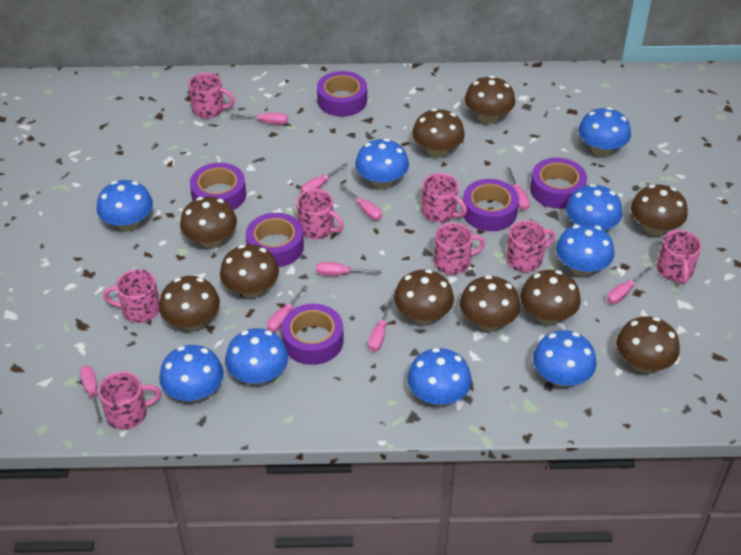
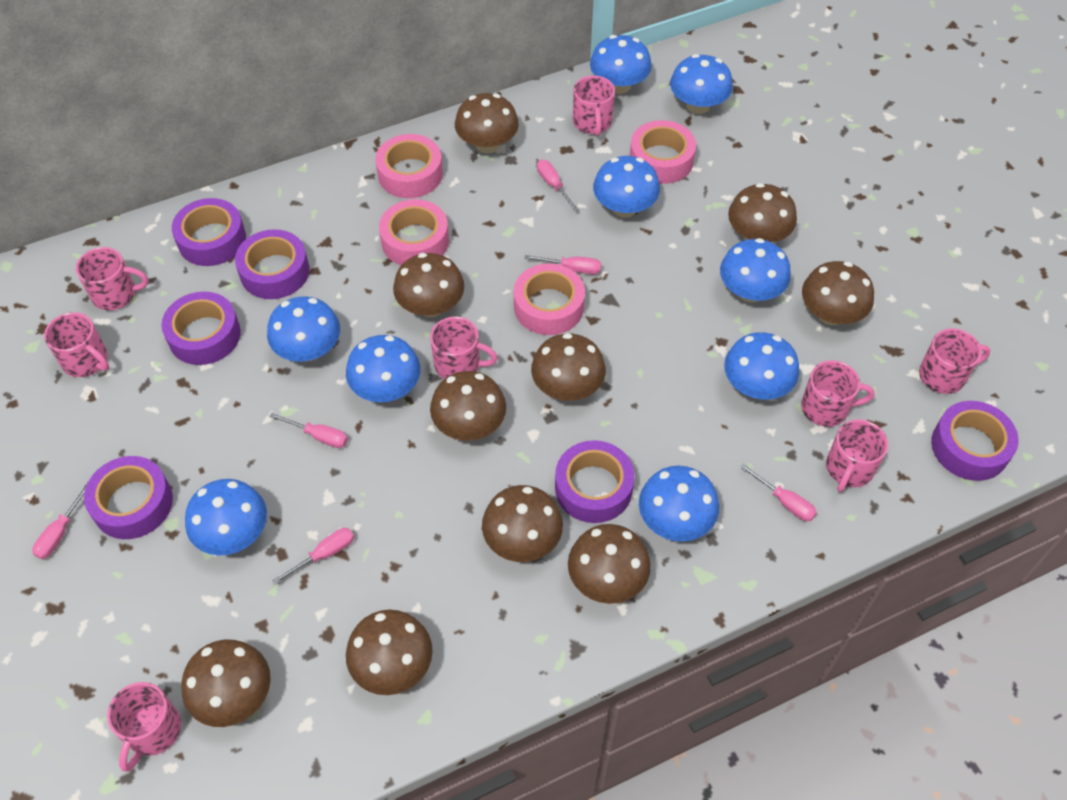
pink screwdriver: 9 -> 6
pink tape: 0 -> 4

